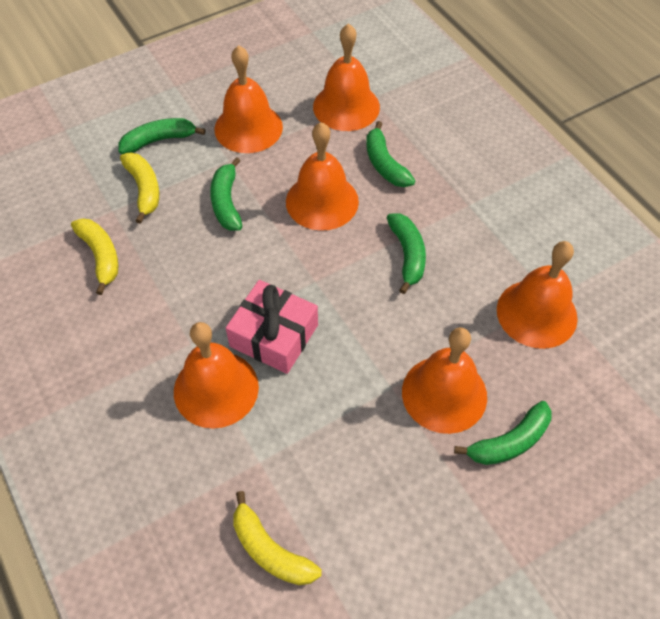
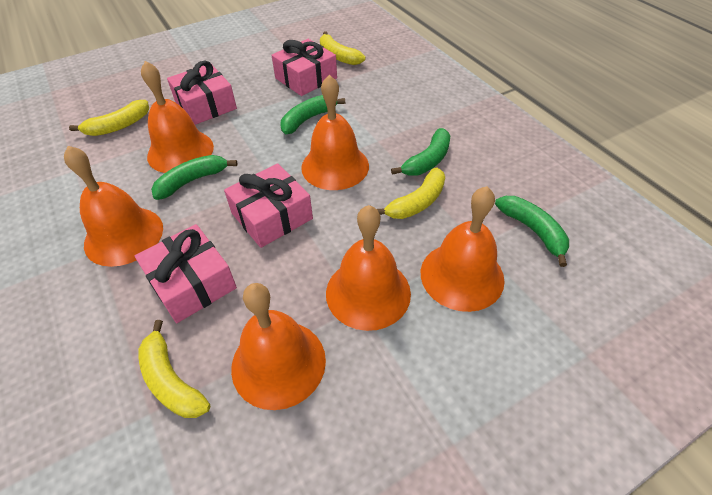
green banana: 5 -> 4
pink gift: 1 -> 4
yellow banana: 3 -> 4

